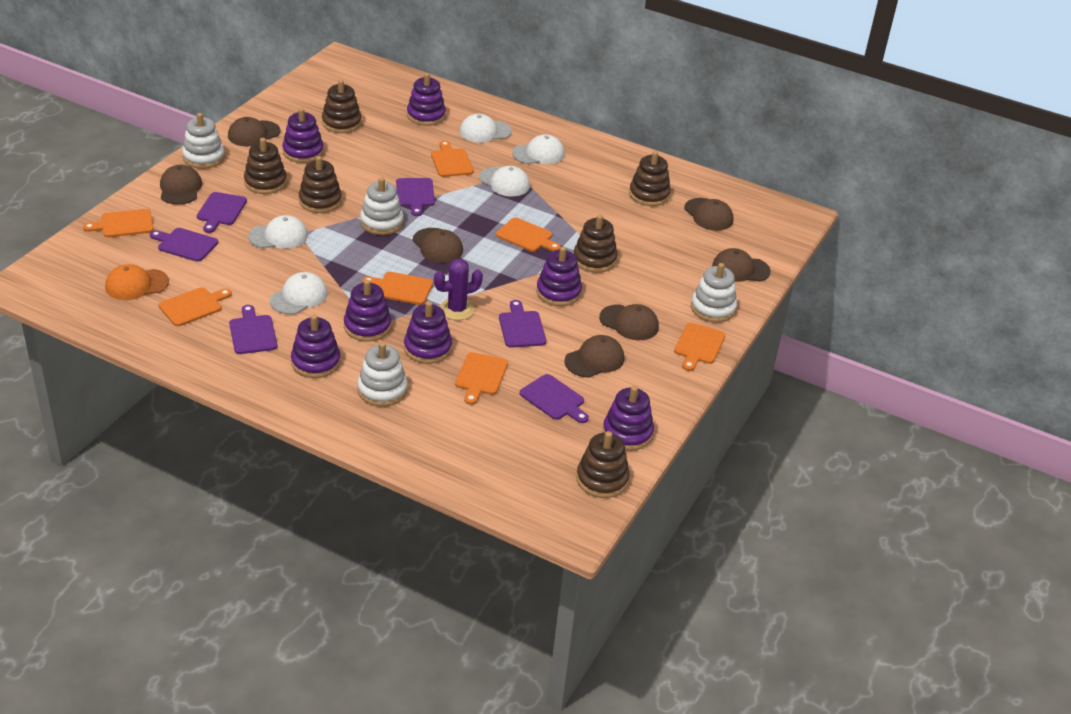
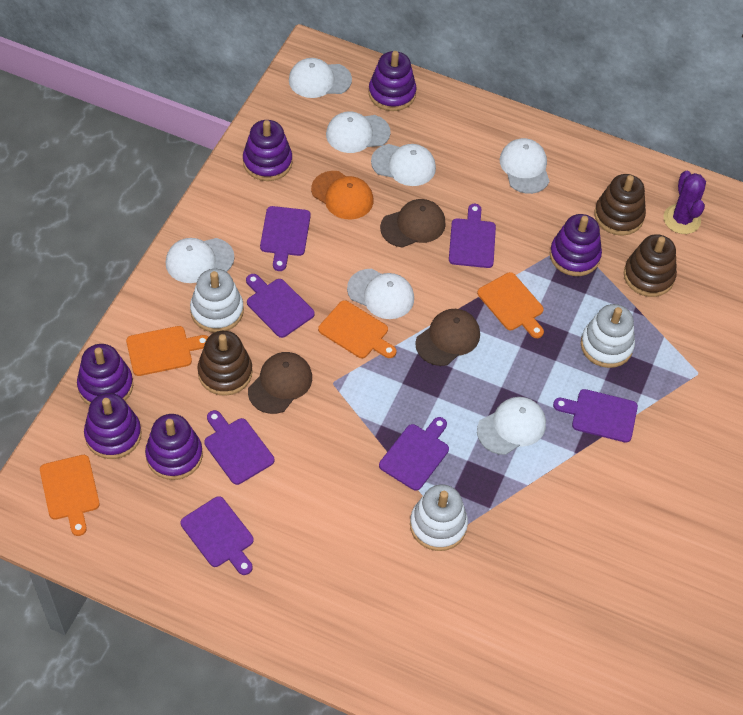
brown cap: 7 -> 3
brown stacking toy: 6 -> 3
orange cutting board: 7 -> 4
purple cutting board: 6 -> 7
purple stacking toy: 7 -> 6
white cap: 5 -> 7
white stacking toy: 4 -> 3

